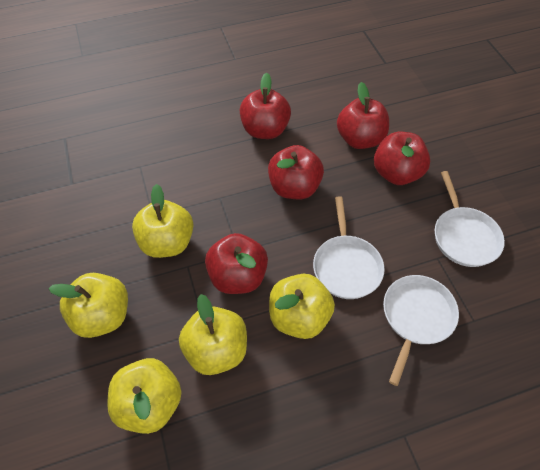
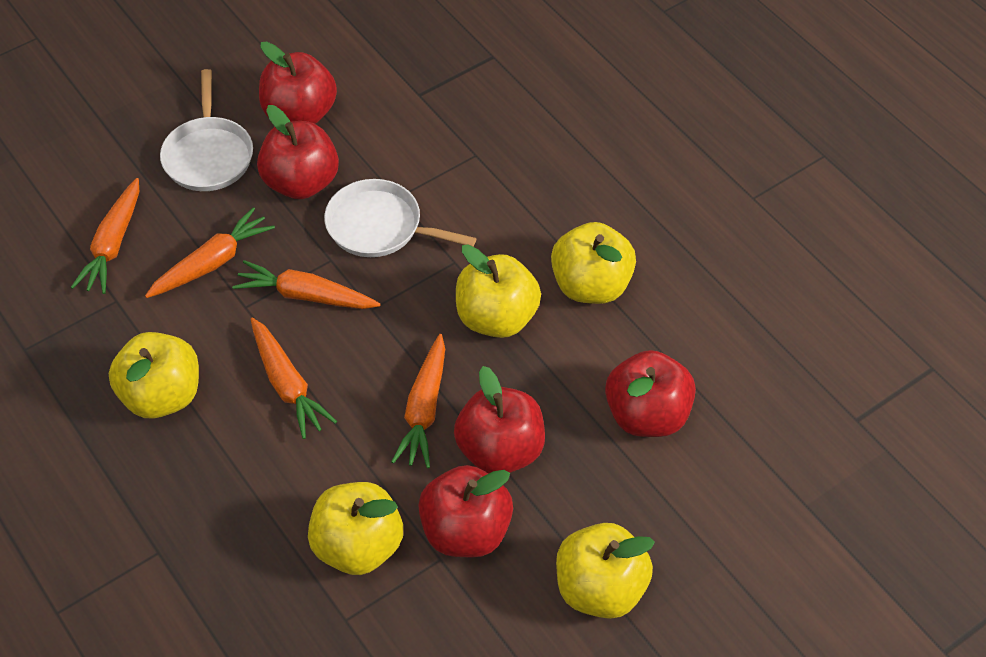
orange carrot: 0 -> 5
white pan: 3 -> 2

